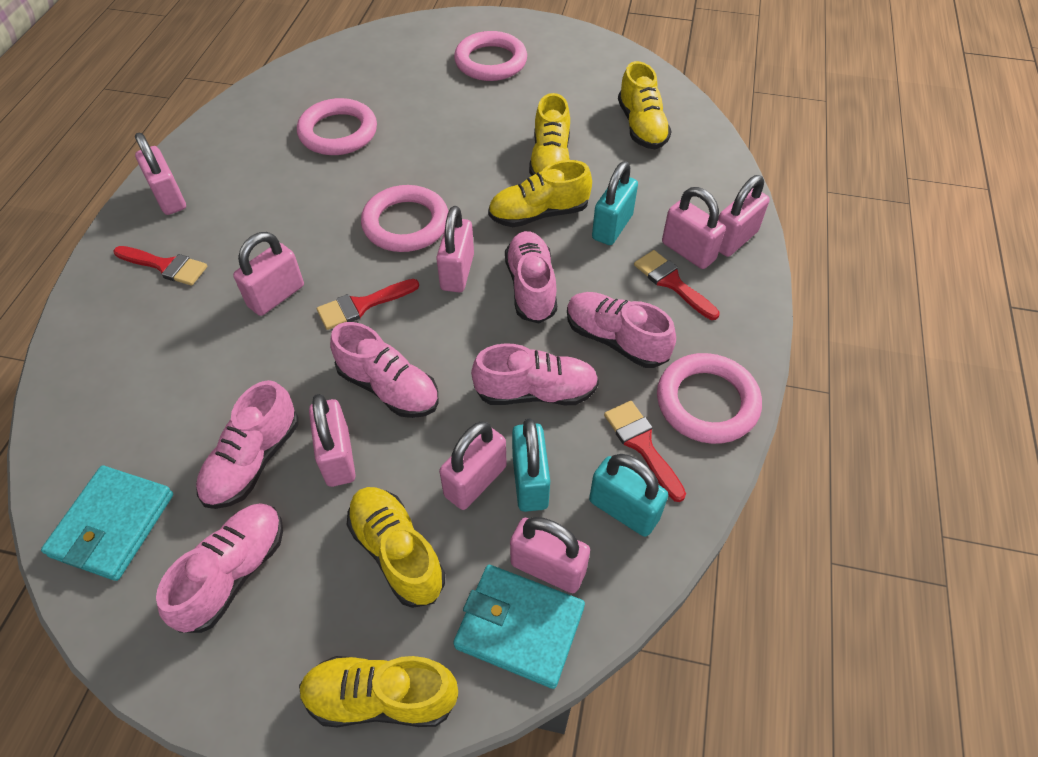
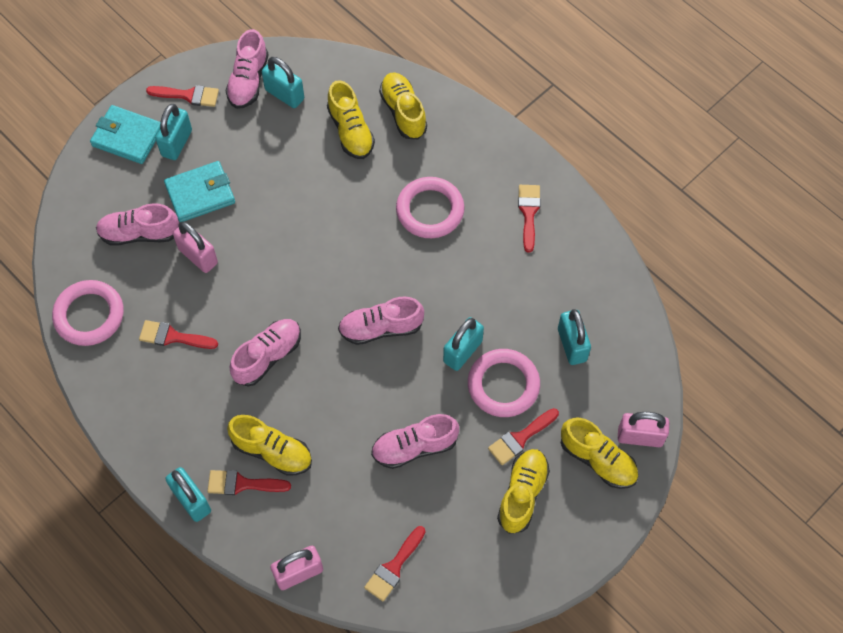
pink padlock: 8 -> 3
pink ring: 4 -> 3
pink shoe: 6 -> 5
red brush: 4 -> 6
turquoise padlock: 3 -> 5

